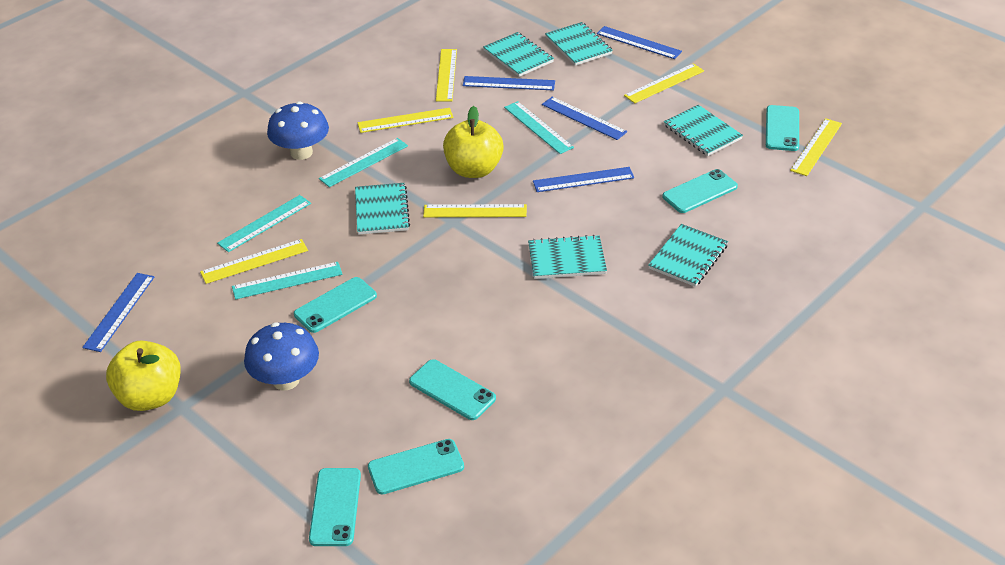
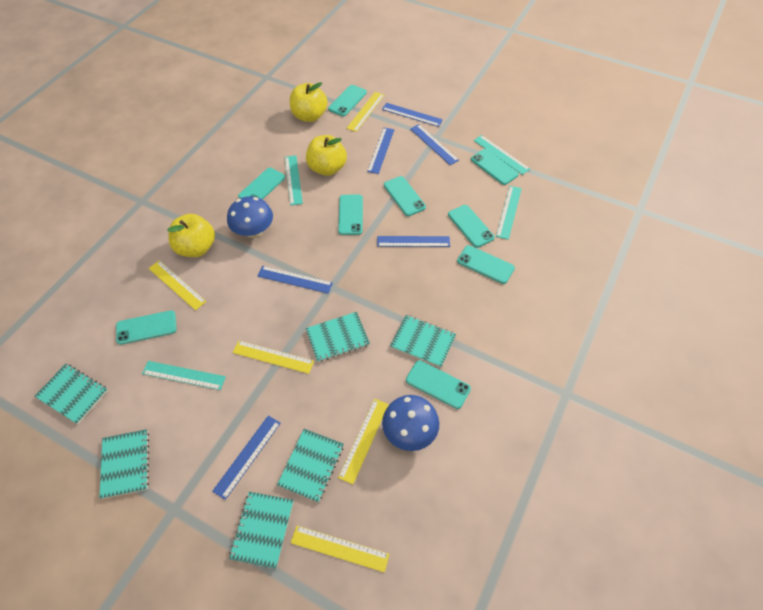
blue ruler: 5 -> 6
turquoise phone: 6 -> 9
yellow apple: 2 -> 3
yellow ruler: 6 -> 5

